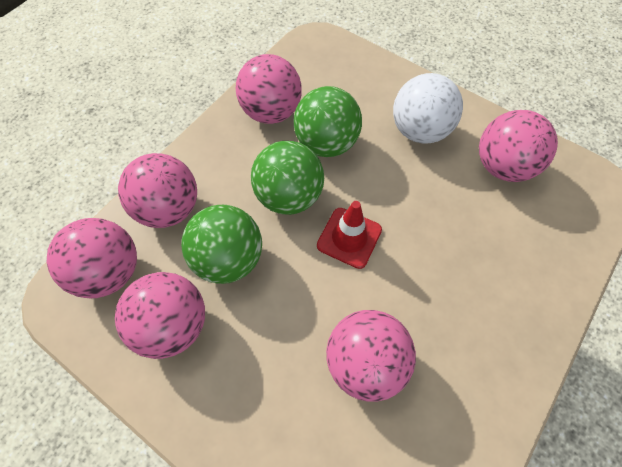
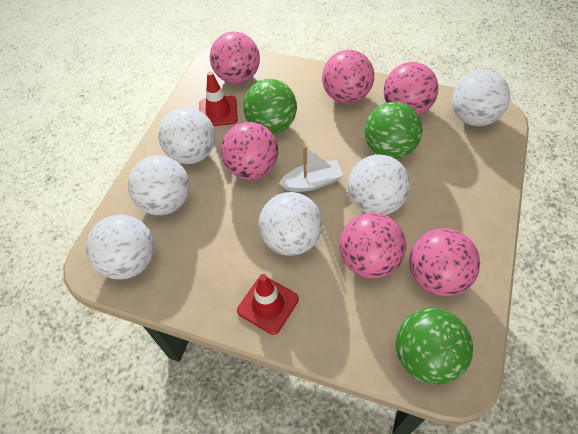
red traffic cone: 1 -> 2
white ball: 1 -> 6
white boat: 0 -> 1

